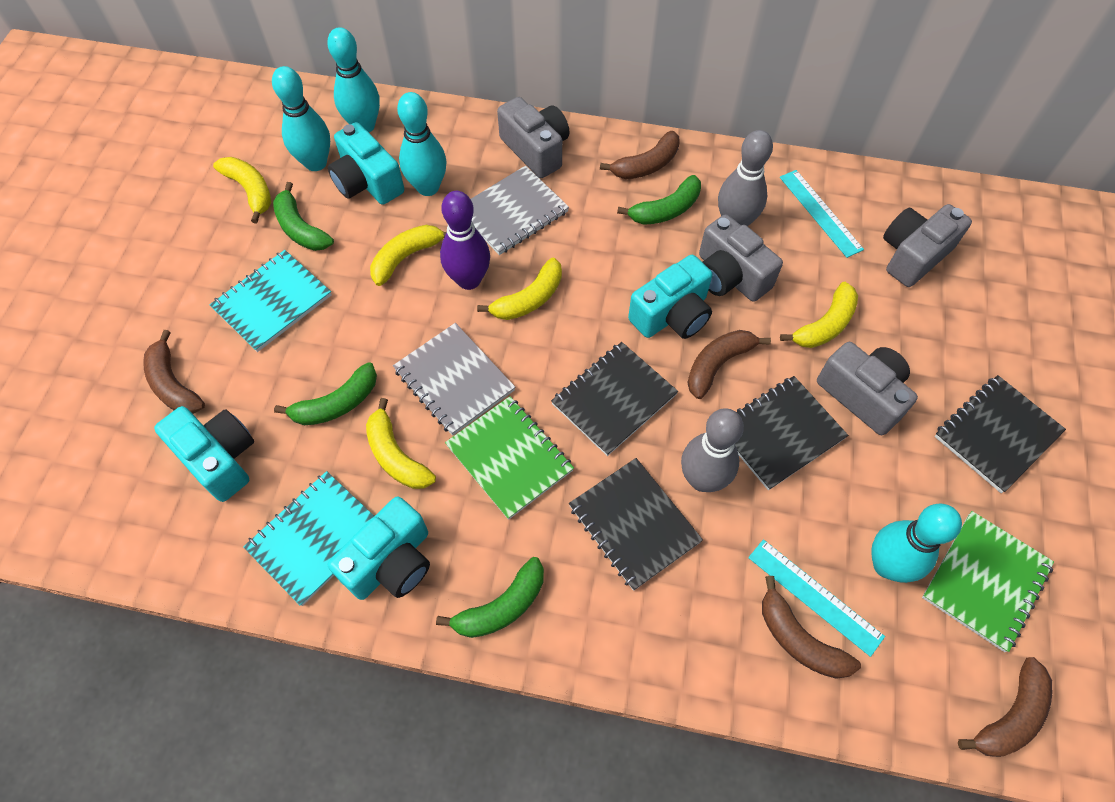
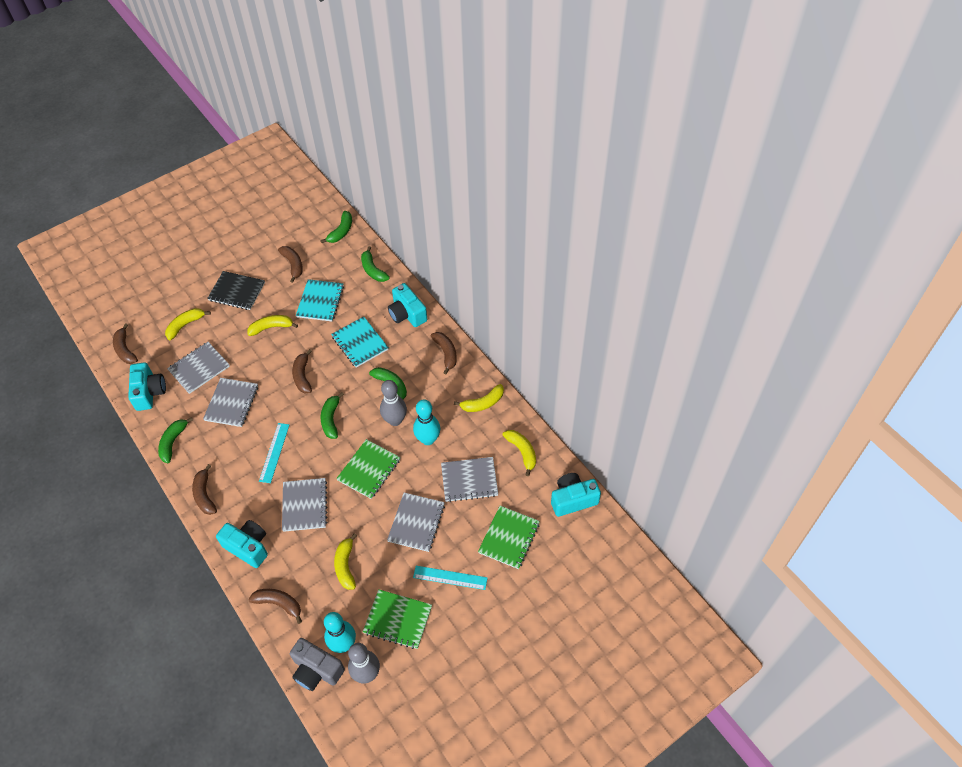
black notebook: 4 -> 1
brown banana: 5 -> 6
green banana: 4 -> 5
green notebook: 2 -> 3
grey camera: 4 -> 1
grey notebook: 2 -> 5
purple bowling pin: 1 -> 0
turquoise bowling pin: 4 -> 2

